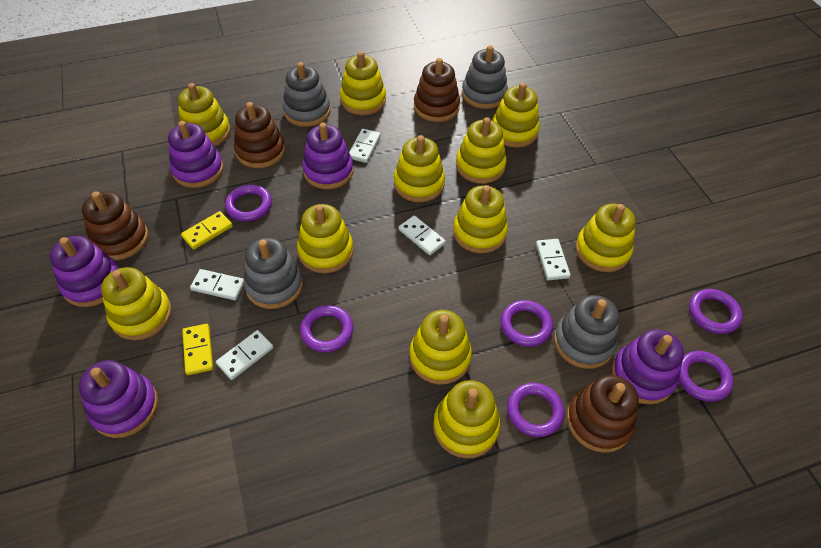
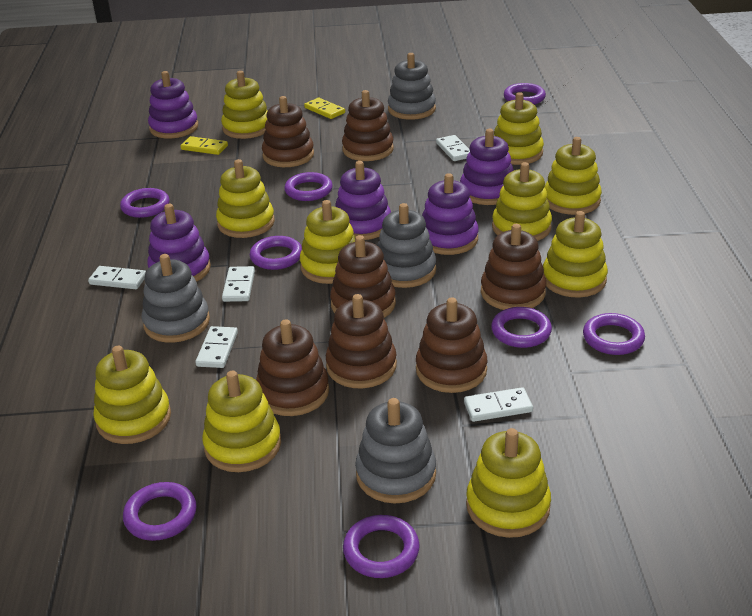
brown stacking toy: 4 -> 7
purple ring: 6 -> 8
yellow stacking toy: 11 -> 10

